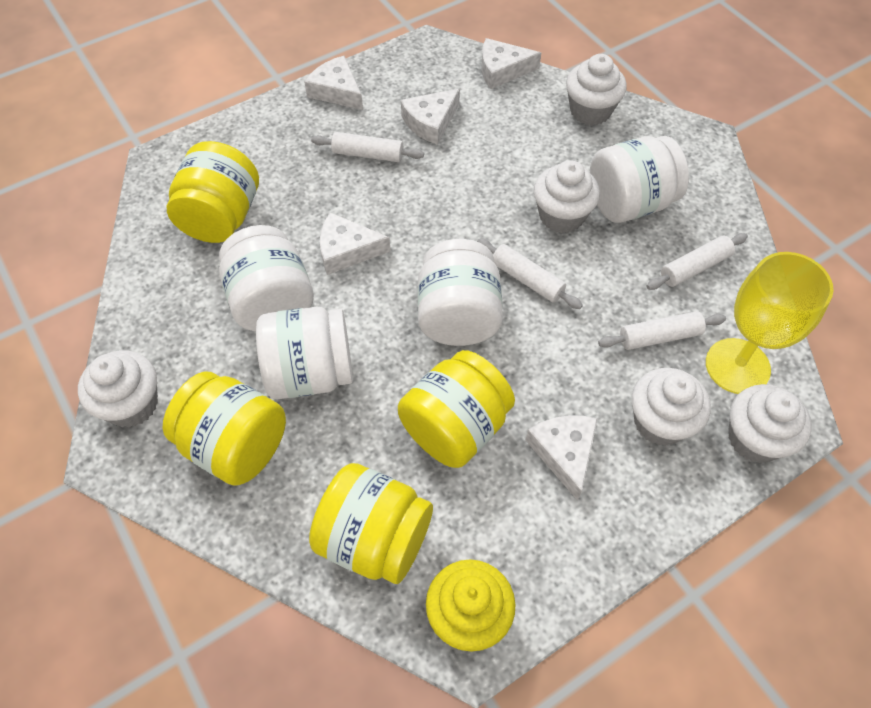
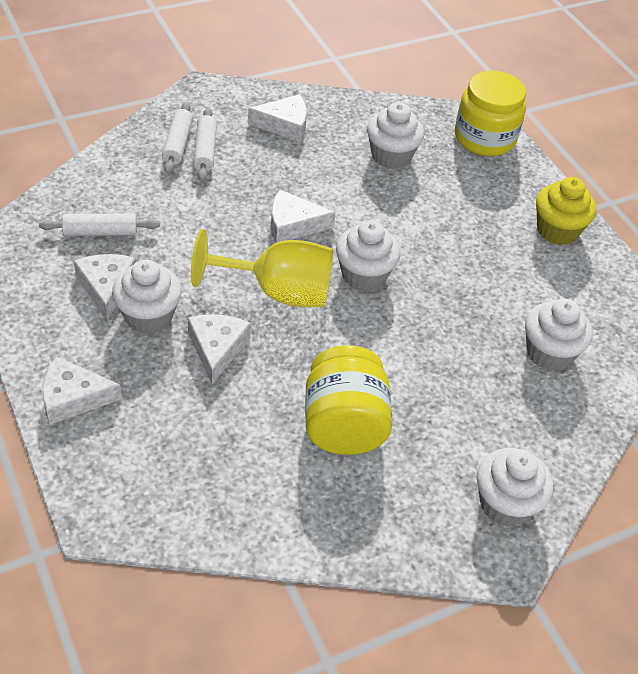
white jar: 4 -> 0
white rolling pin: 4 -> 3
yellow jar: 4 -> 2

